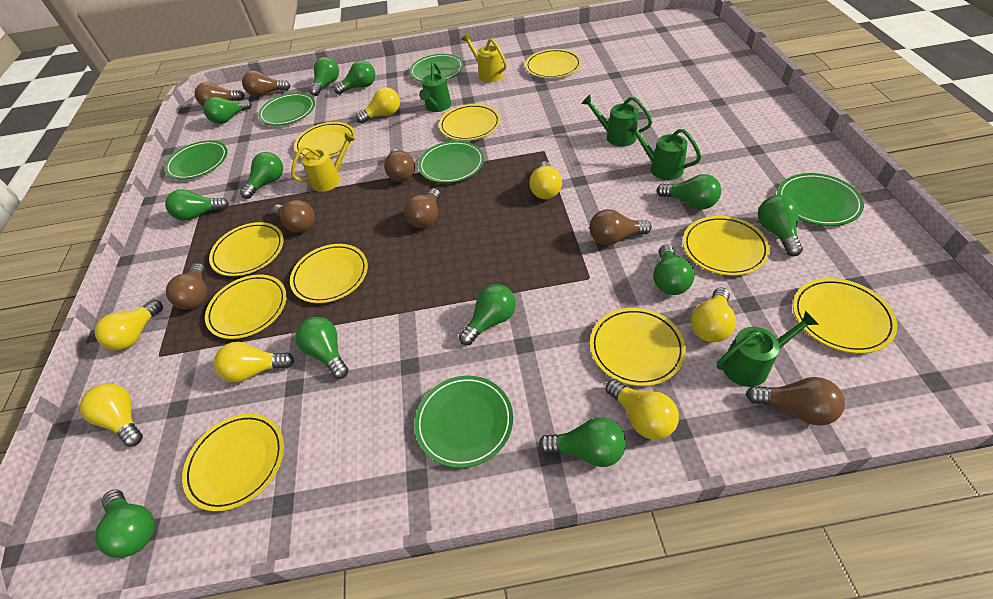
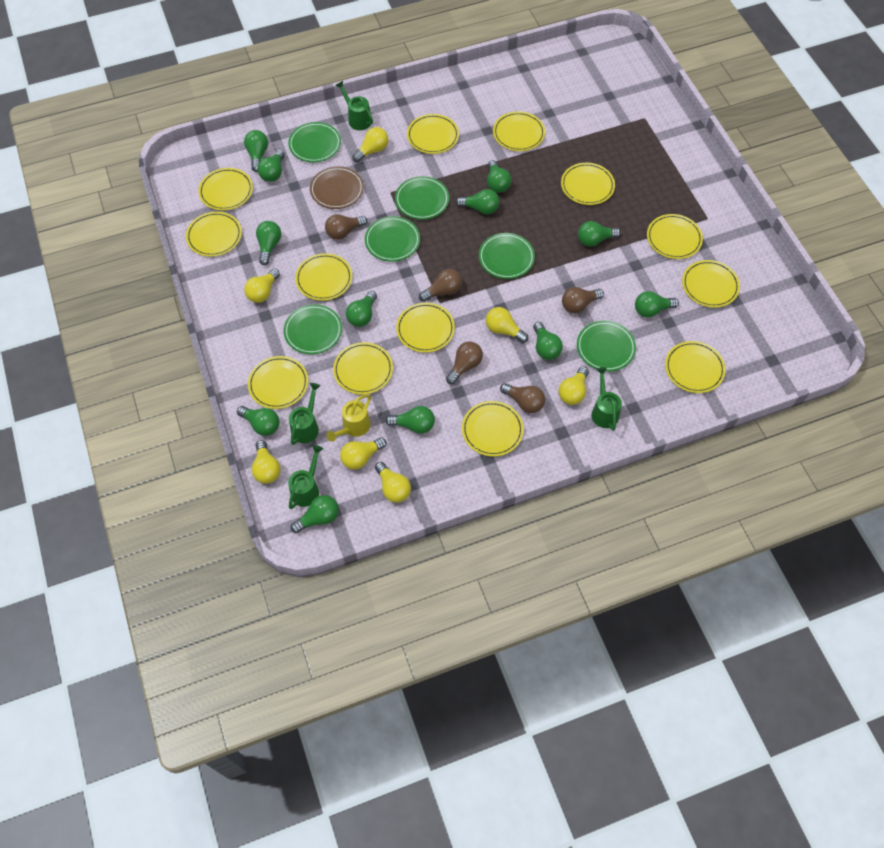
brown light bulb: 8 -> 5
brown plate: 0 -> 1
yellow plate: 10 -> 13
yellow watering can: 2 -> 1

